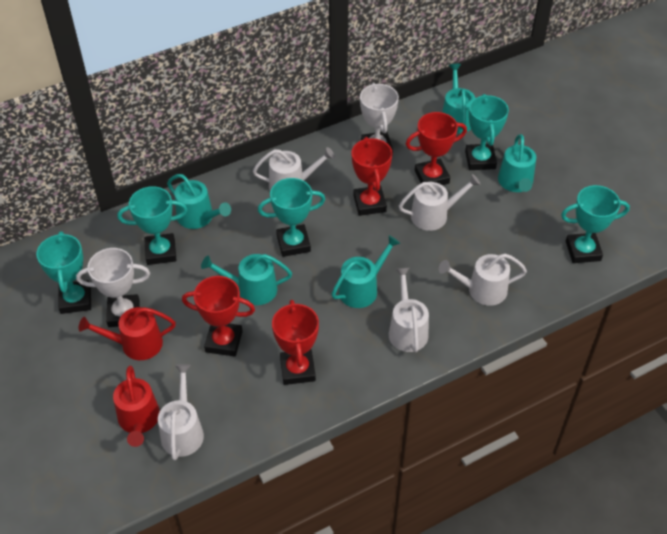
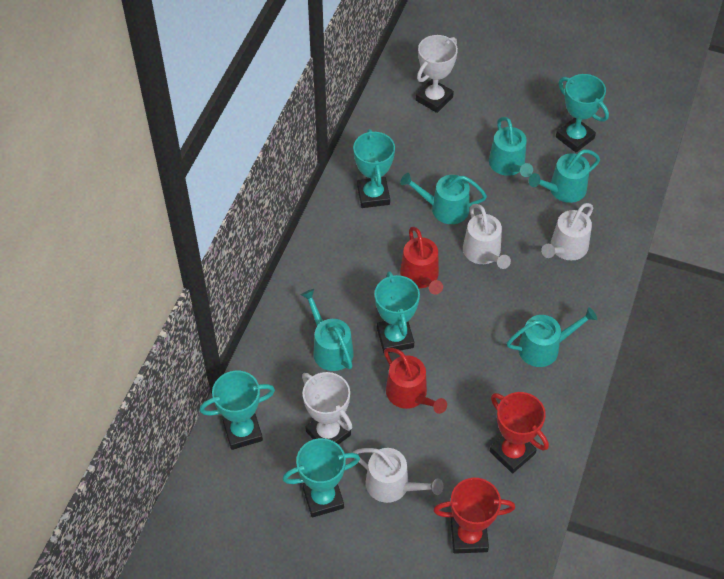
red trophy: 4 -> 2
white watering can: 5 -> 3

